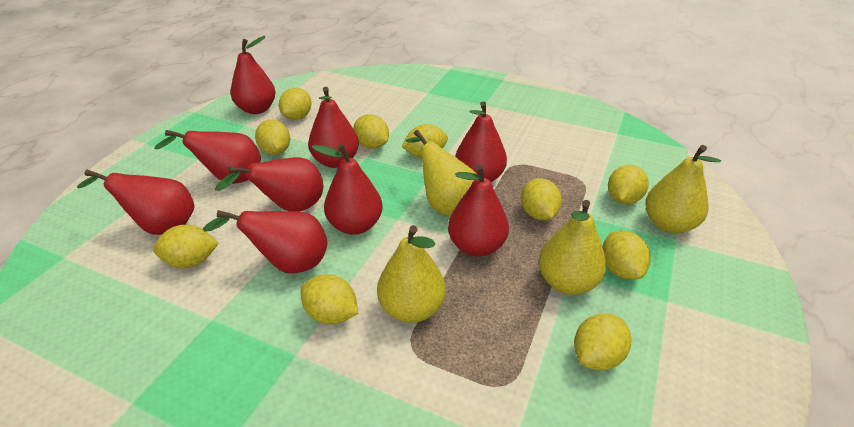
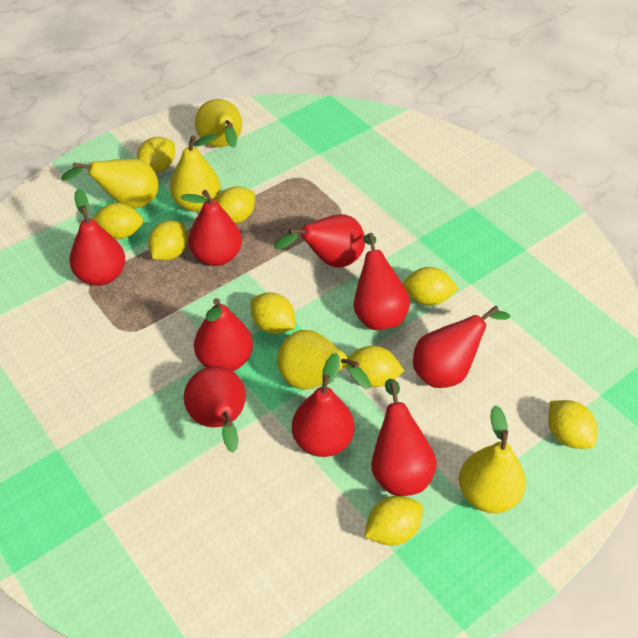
yellow lemon: 10 -> 9
yellow pear: 4 -> 5

